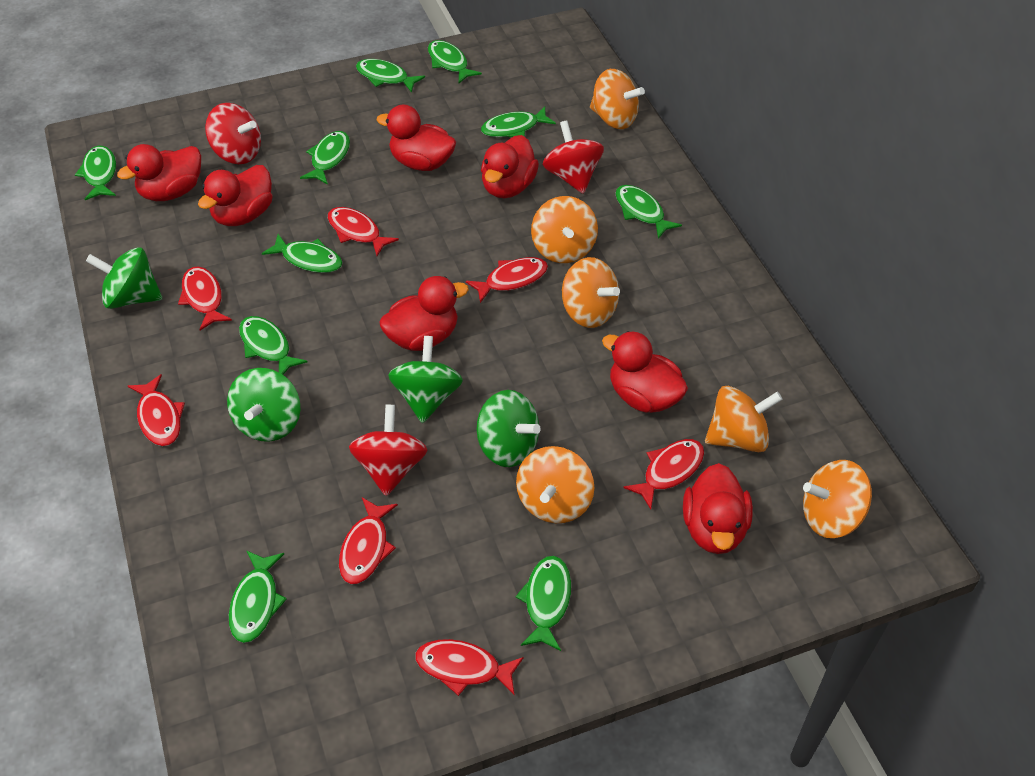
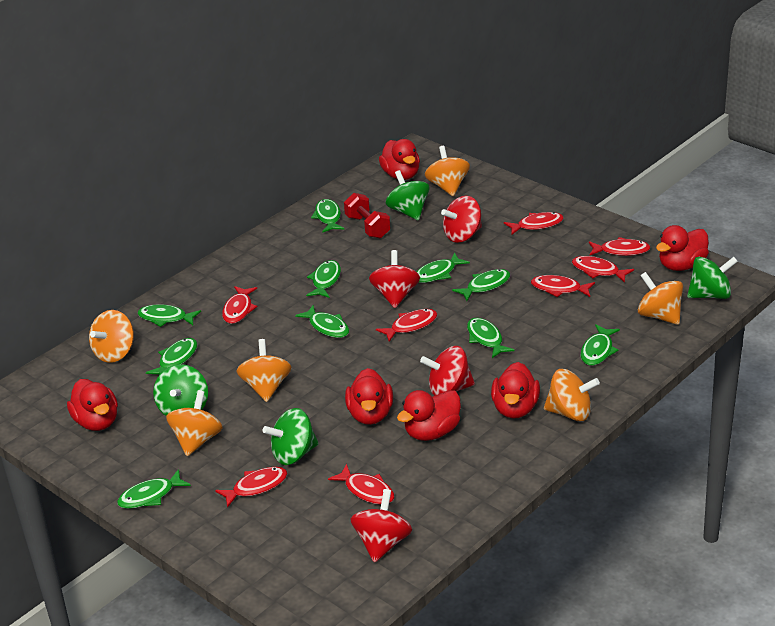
red duck: 7 -> 6
red dumbbell: 0 -> 1
red fish: 7 -> 8
red spinning top: 3 -> 4

